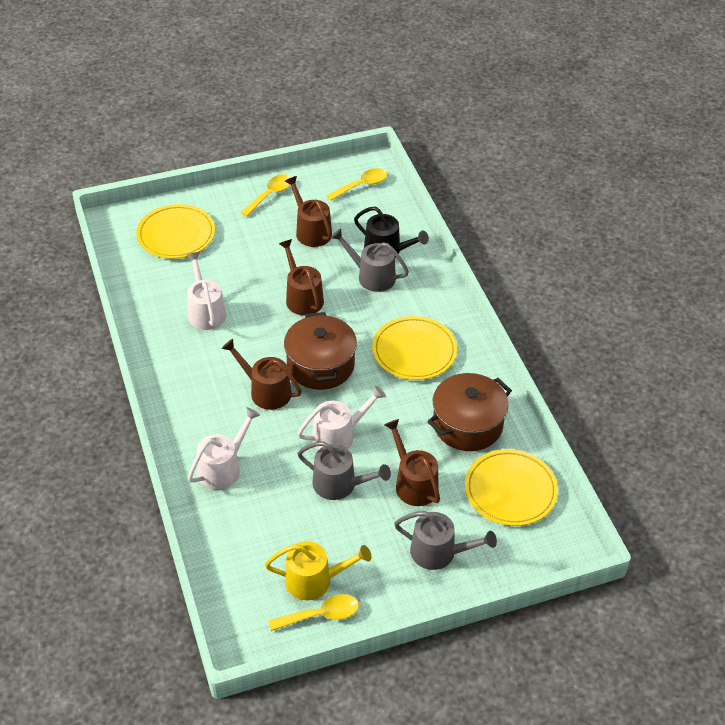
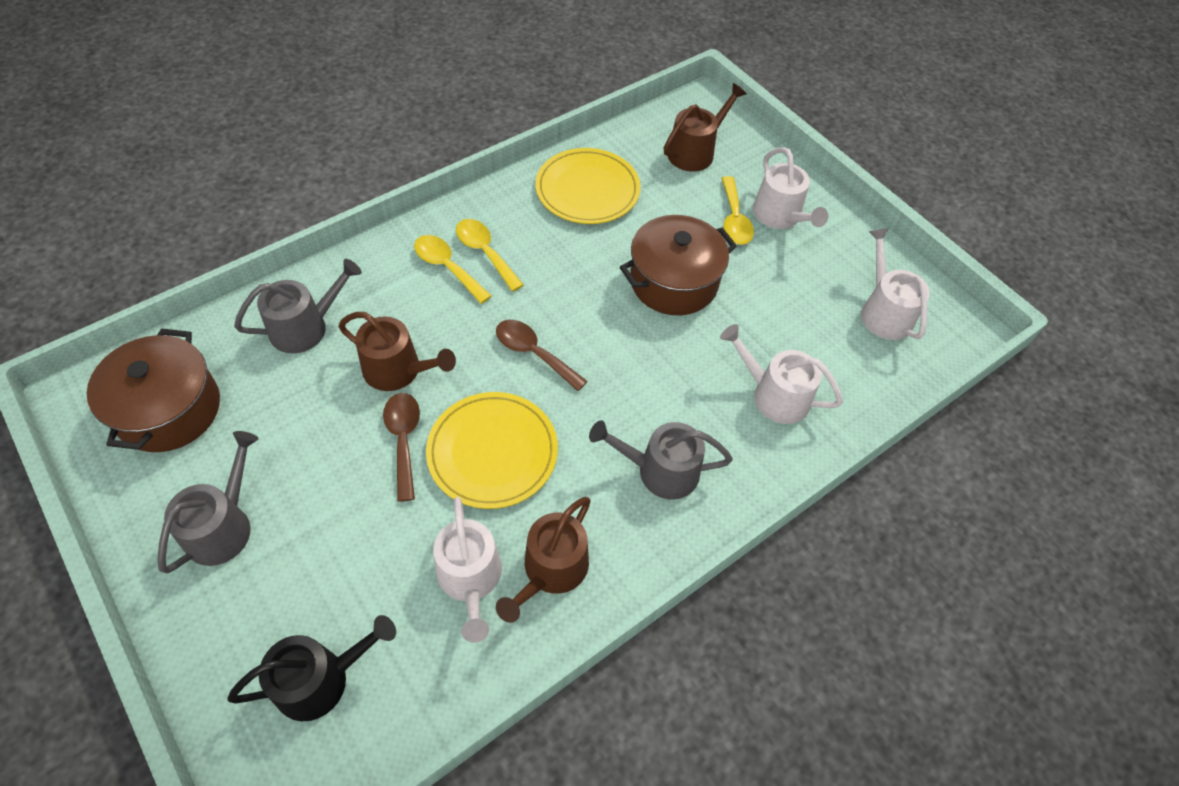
brown spoon: 0 -> 2
brown watering can: 4 -> 3
white watering can: 3 -> 4
yellow plate: 3 -> 2
yellow watering can: 1 -> 0

